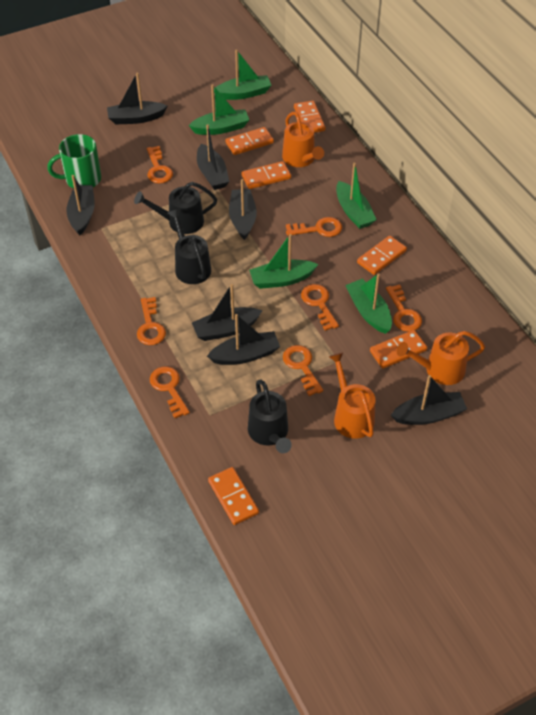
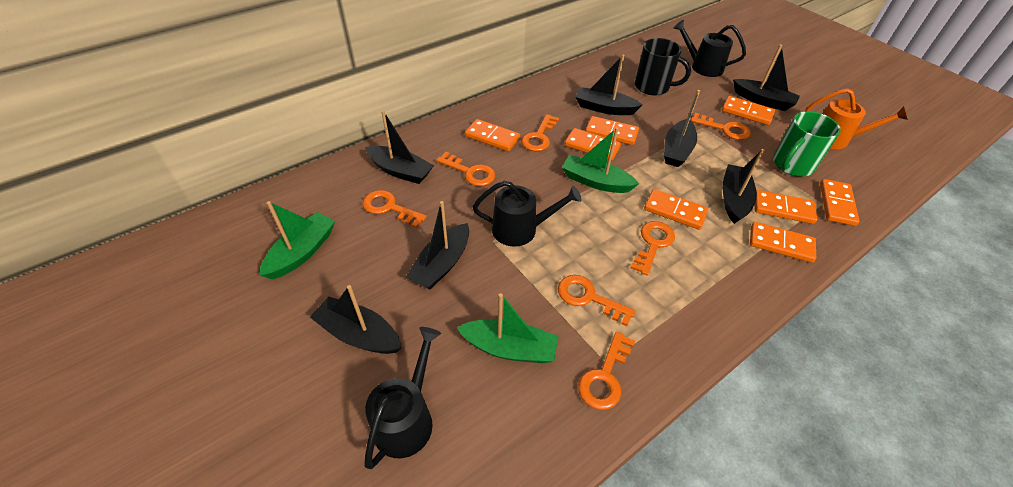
black mug: 0 -> 1
green boat: 5 -> 3
orange domino: 6 -> 8
orange watering can: 3 -> 1

